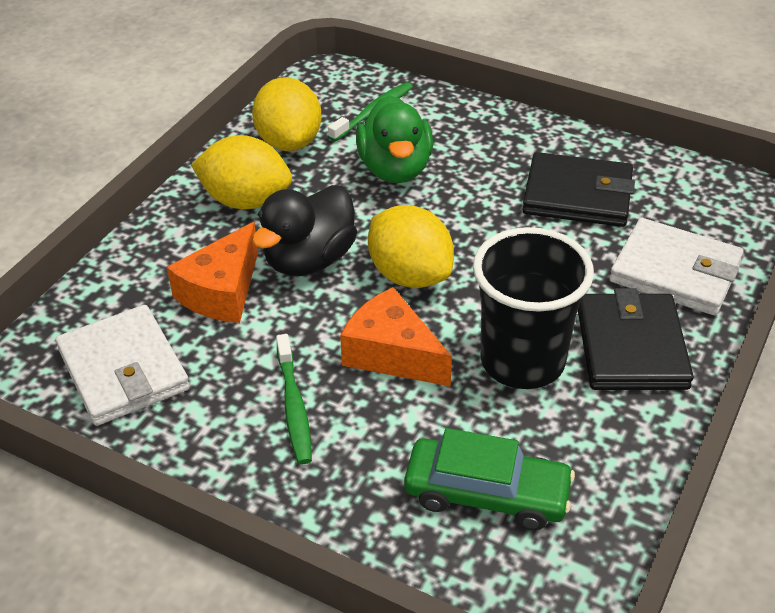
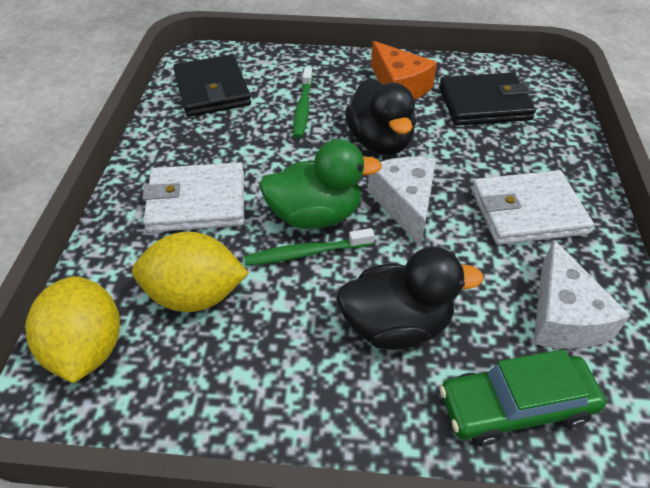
black cup: 1 -> 0
black duck: 1 -> 2
orange cheese: 2 -> 1
white cheese: 0 -> 2
yellow lemon: 3 -> 2

